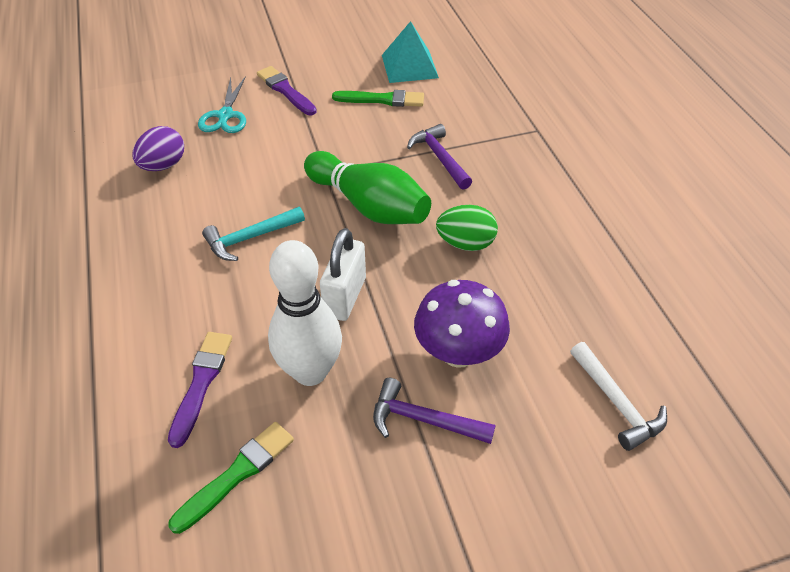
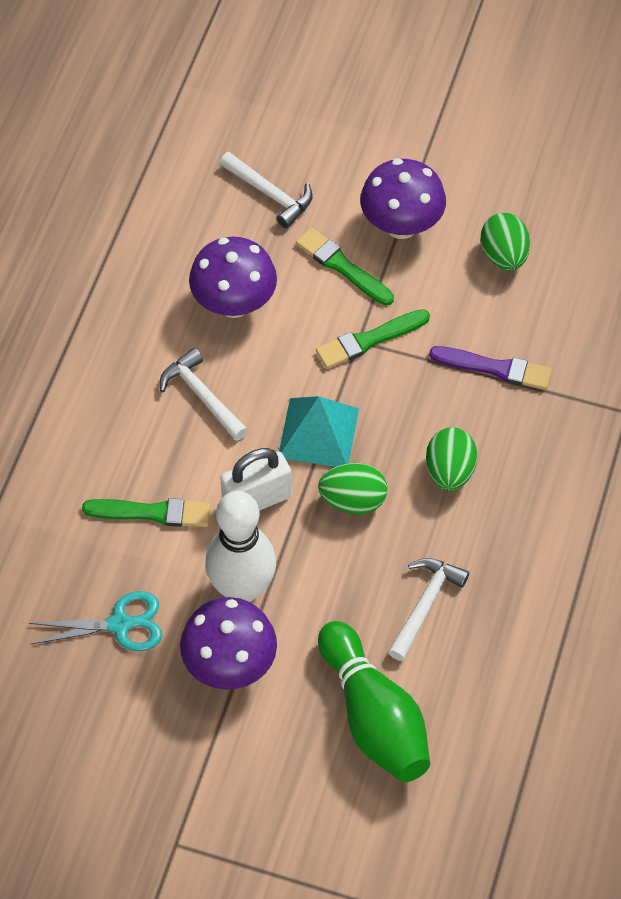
green brush: 2 -> 3
green egg: 1 -> 3
purple brush: 2 -> 1
purple egg: 1 -> 0
purple hammer: 2 -> 0
purple mushroom: 1 -> 3
turquoise hammer: 1 -> 0
white hammer: 1 -> 3

